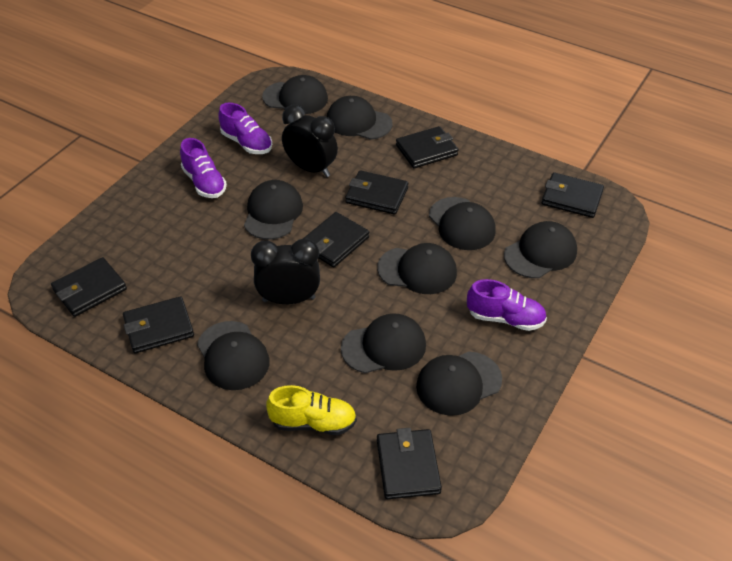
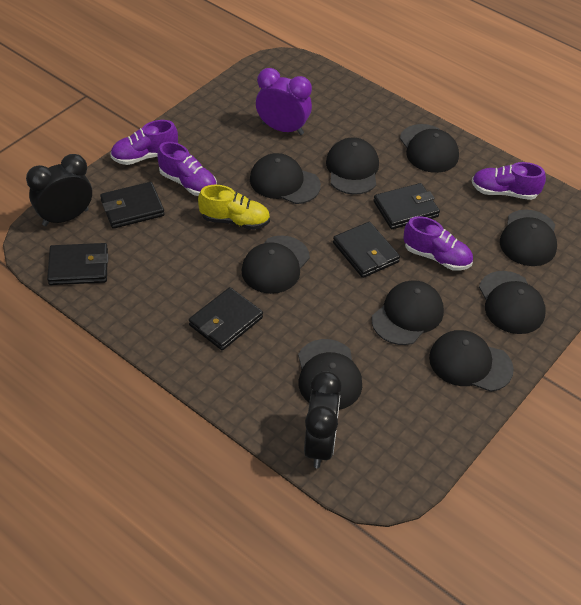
black wallet: 7 -> 5
purple clock: 0 -> 1
purple shoe: 3 -> 4

